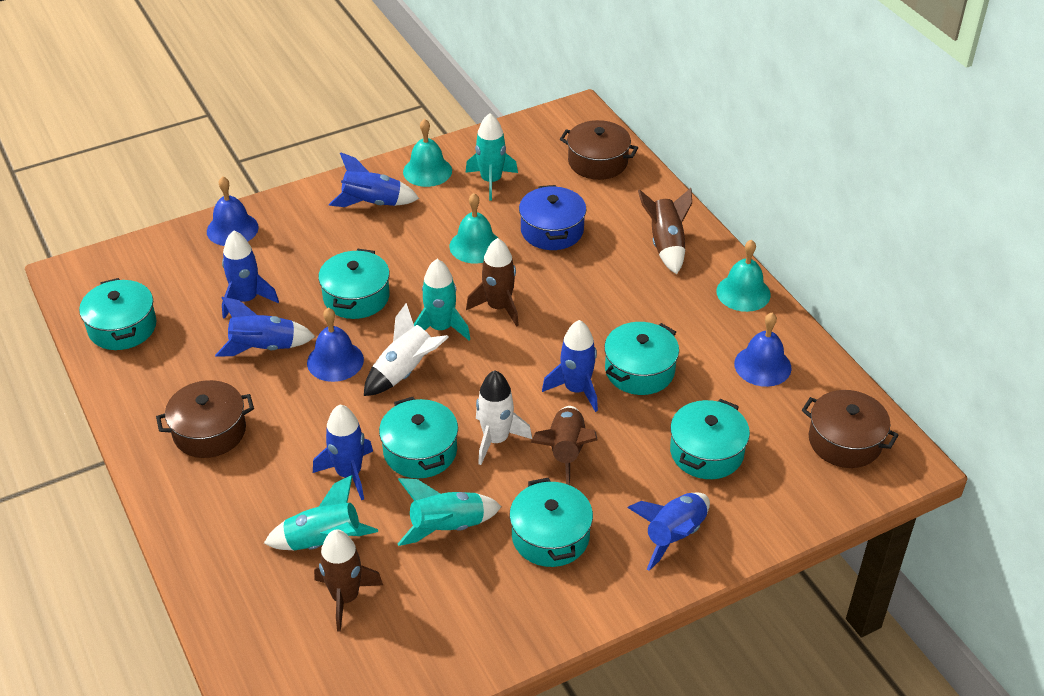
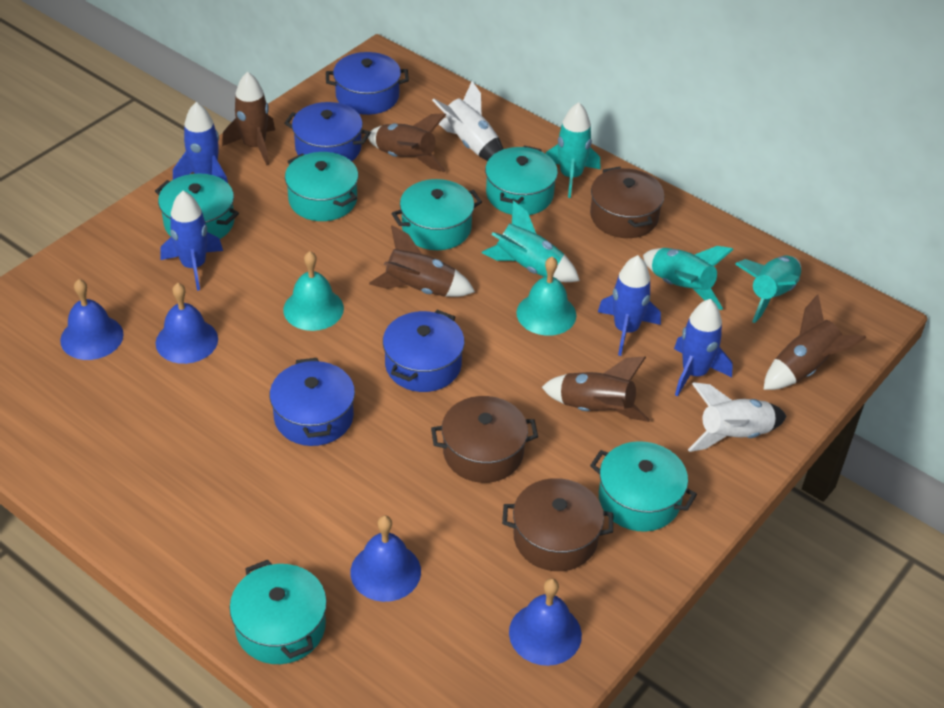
blue bell: 3 -> 4
blue pot: 1 -> 4
blue rocket: 6 -> 4
brown rocket: 4 -> 5
turquoise bell: 3 -> 2

